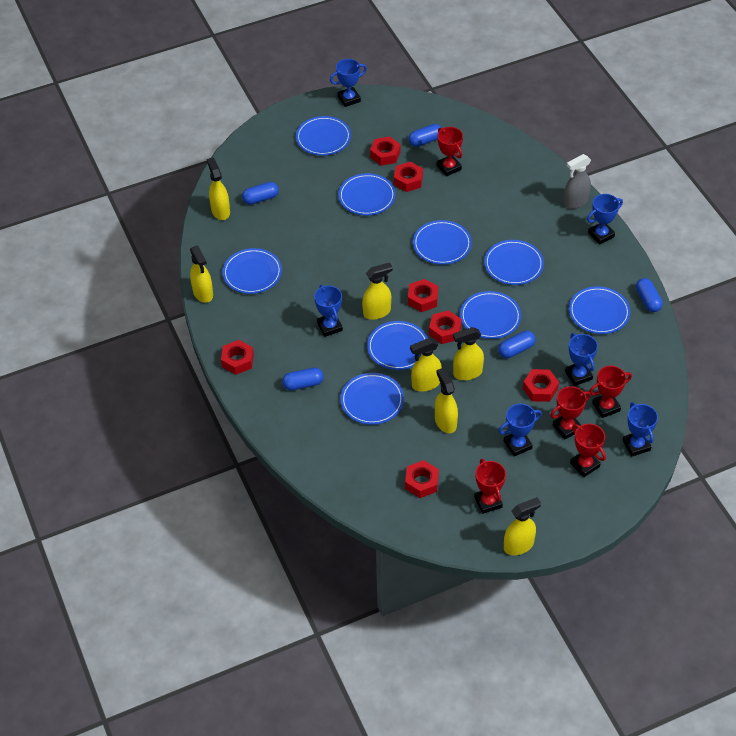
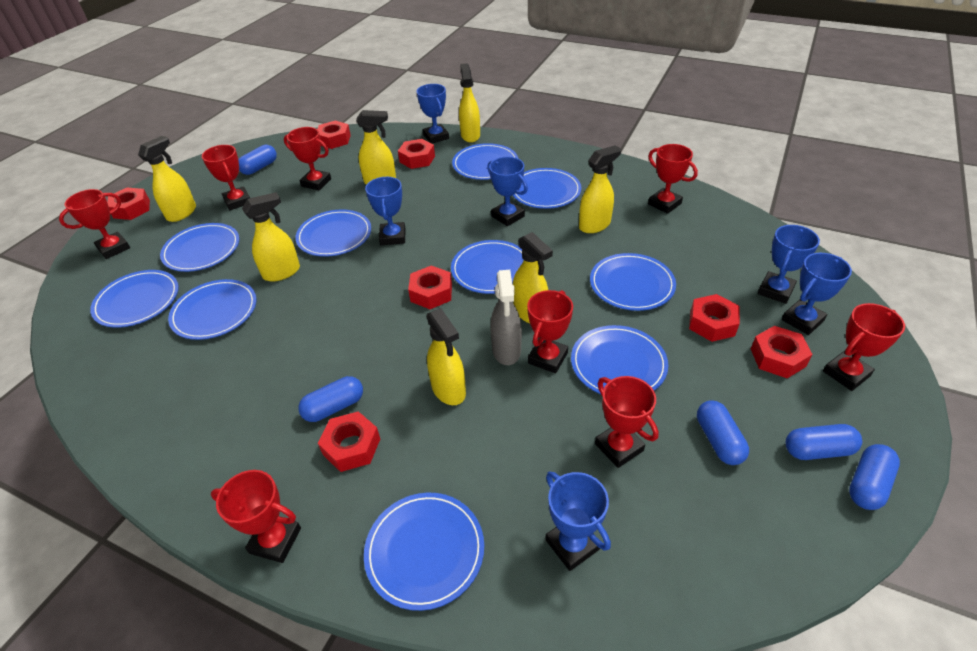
blue plate: 9 -> 10
red trophy: 5 -> 8

